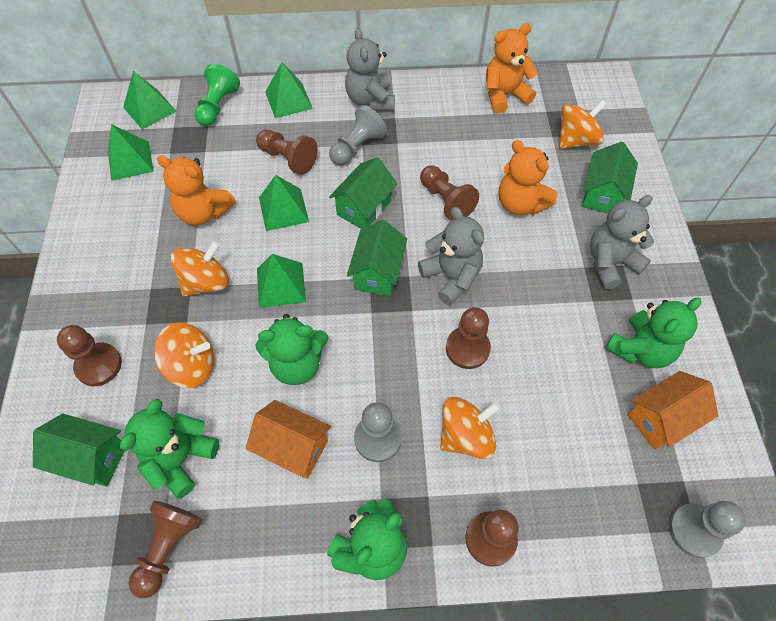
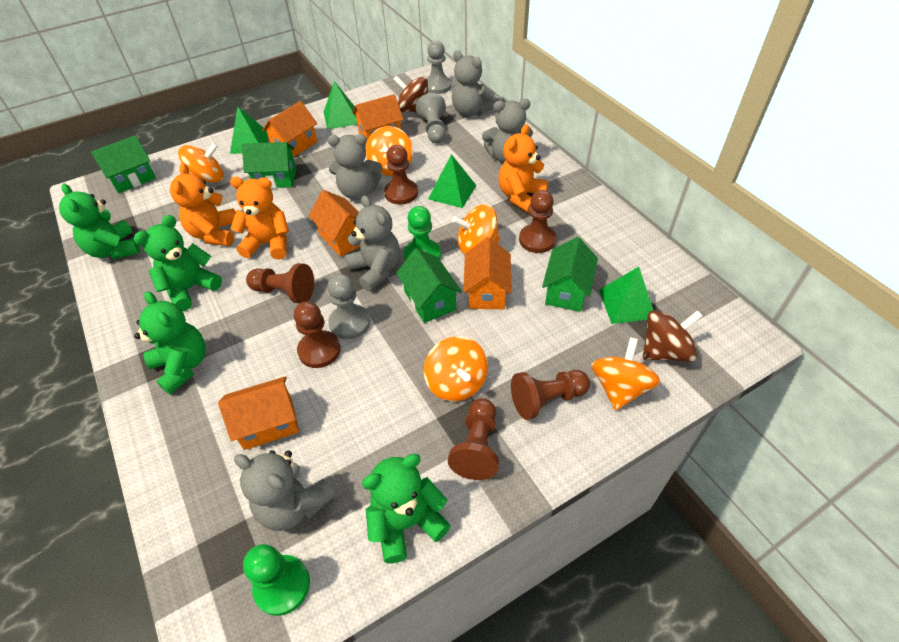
brown spinning top: 0 -> 2
green pawn: 1 -> 2
green pyramid: 5 -> 4
grey teddy bear: 3 -> 5
orange house: 2 -> 5
orange spinning top: 4 -> 5

